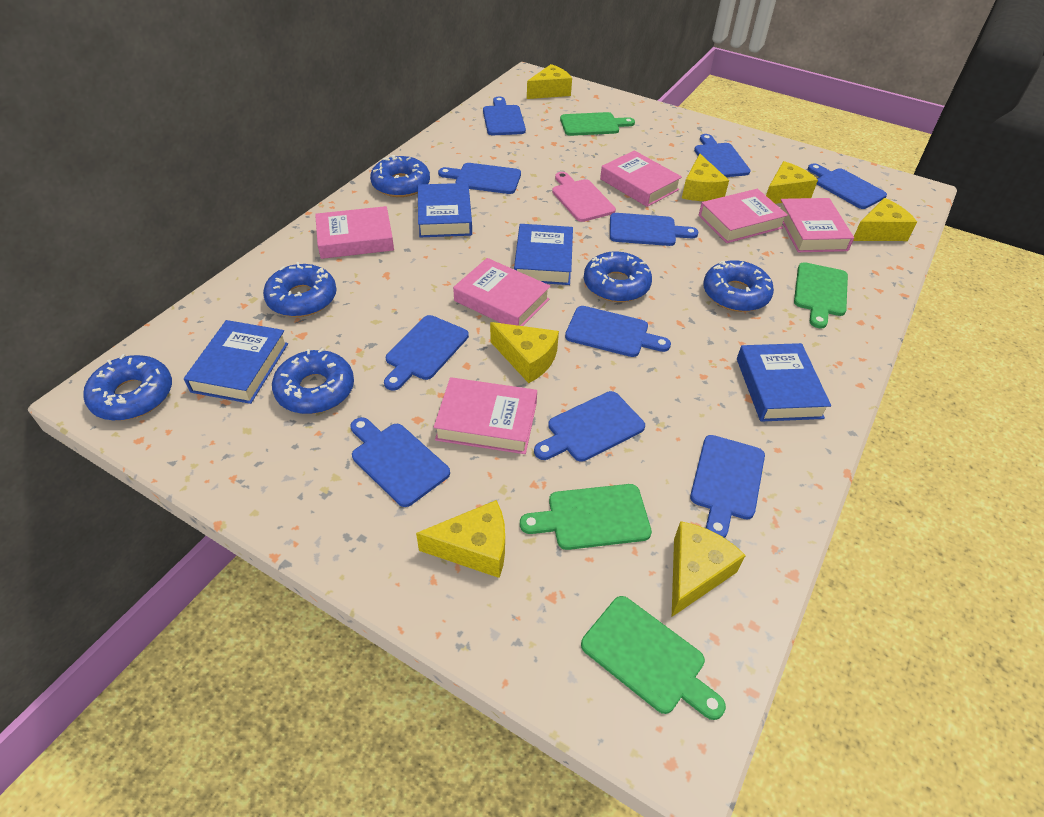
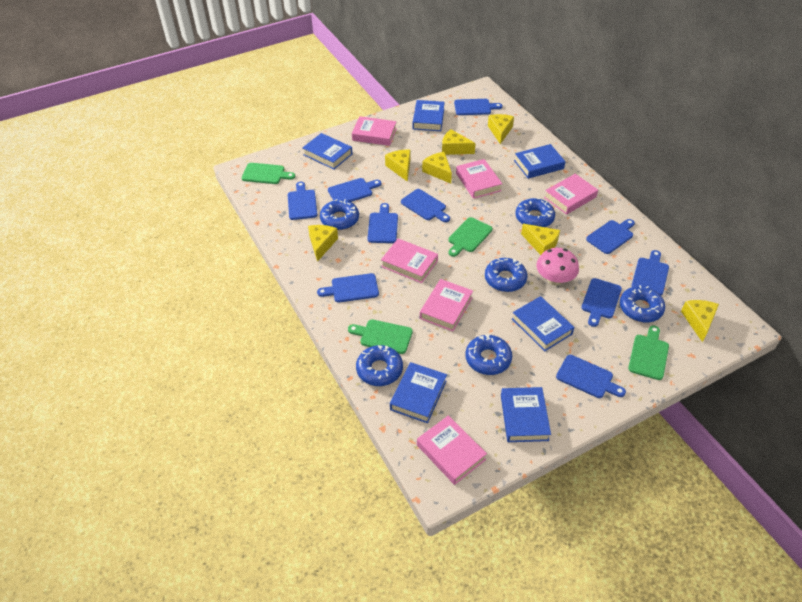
blue book: 4 -> 6
pink cutting board: 1 -> 0
pink mushroom: 0 -> 1

